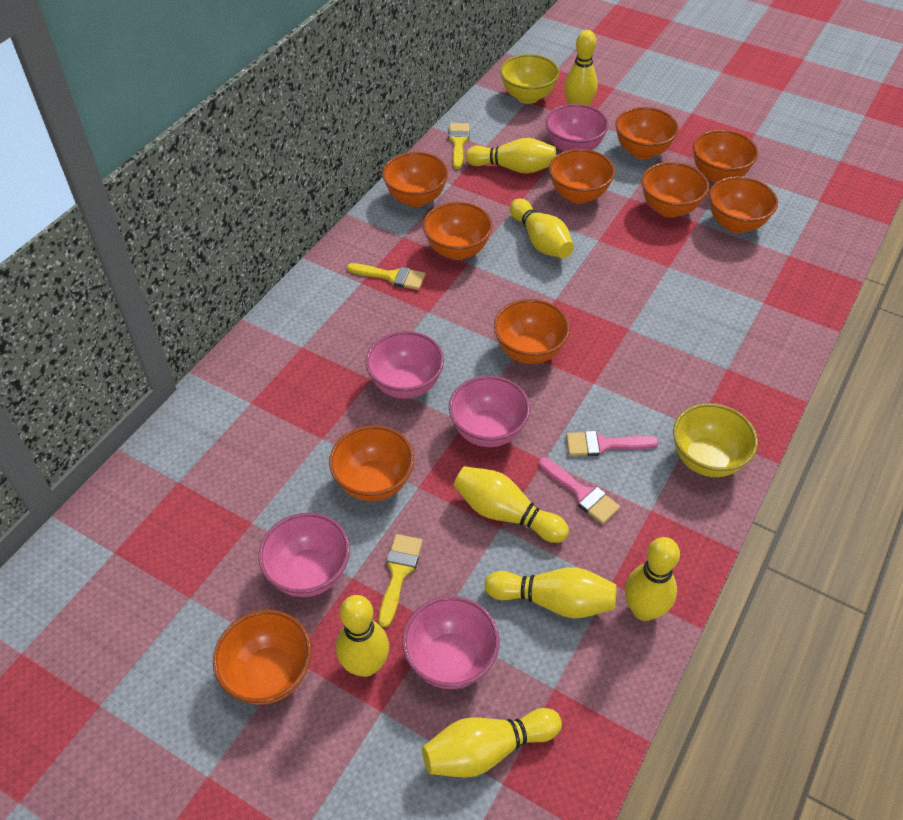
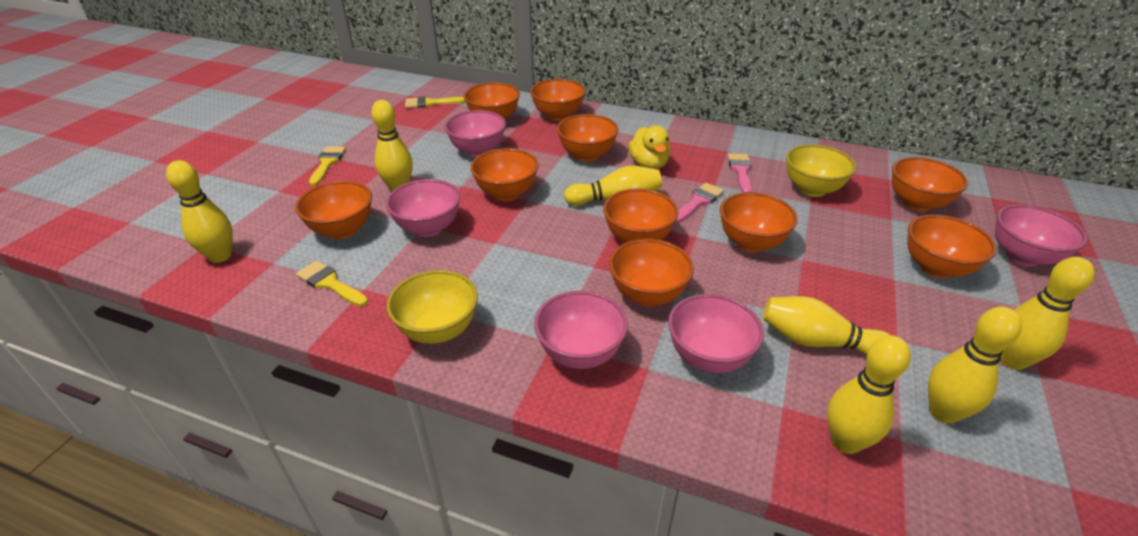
yellow bowling pin: 8 -> 7
yellow duck: 0 -> 1

